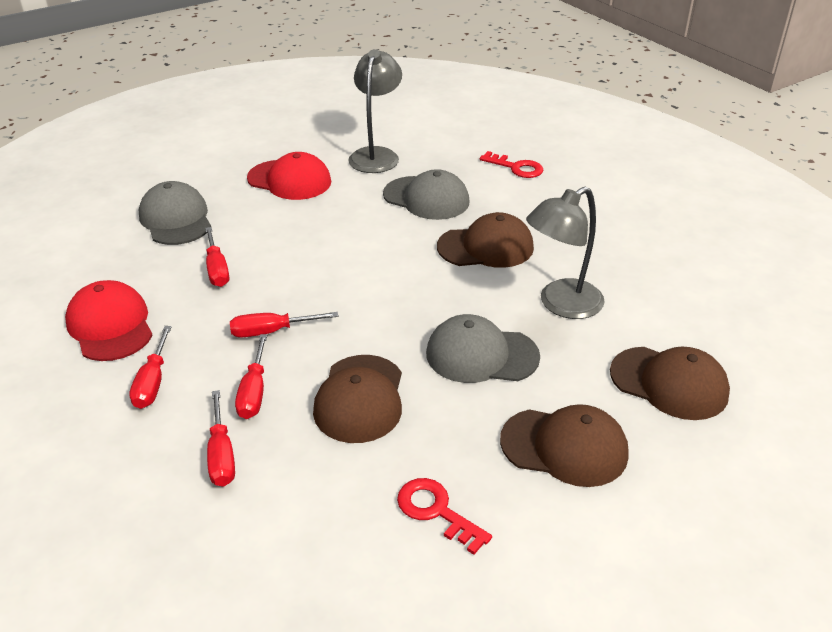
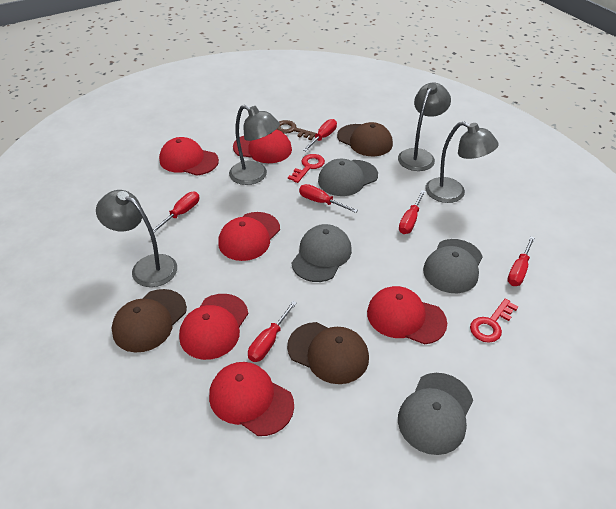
brown cap: 4 -> 3
brown key: 0 -> 1
grey cap: 3 -> 4
grey lamp: 2 -> 4
red cap: 2 -> 6
red screwdriver: 5 -> 6

